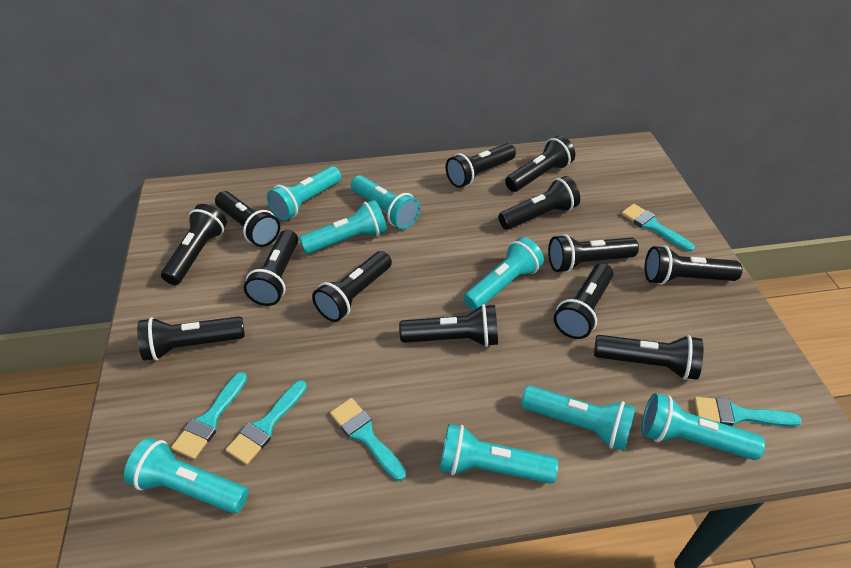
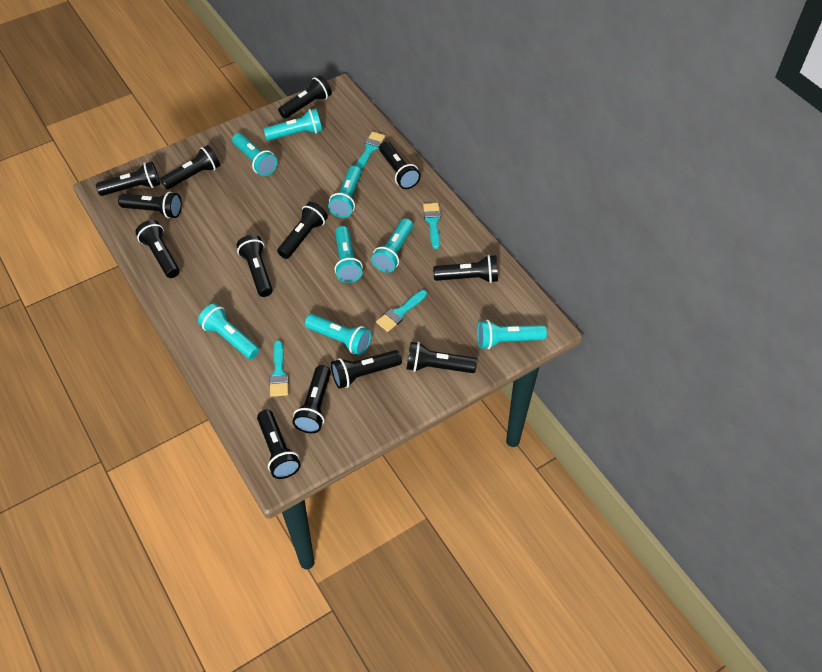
turquoise brush: 5 -> 4

